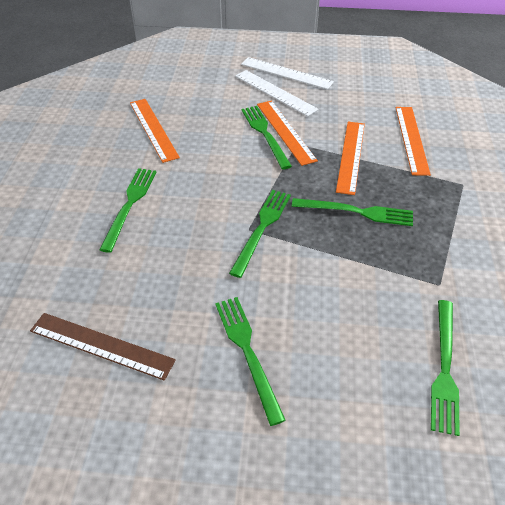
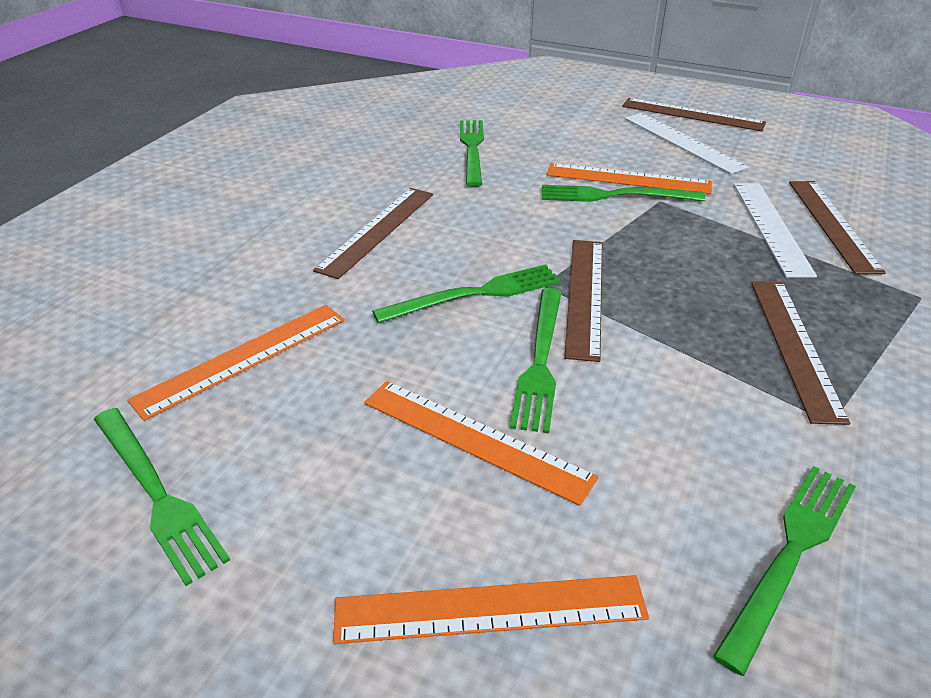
brown ruler: 1 -> 5

